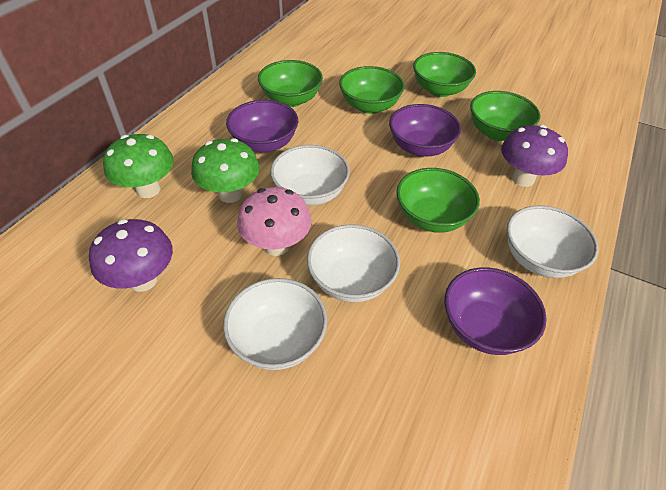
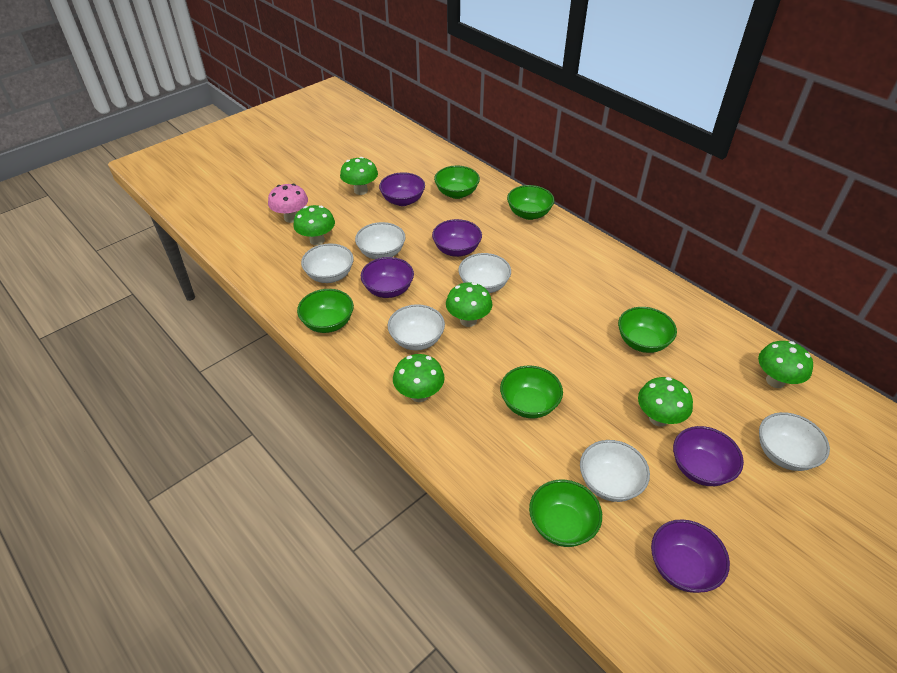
green bowl: 5 -> 6
green mushroom: 2 -> 6
purple bowl: 3 -> 5
purple mushroom: 2 -> 0
white bowl: 4 -> 6

